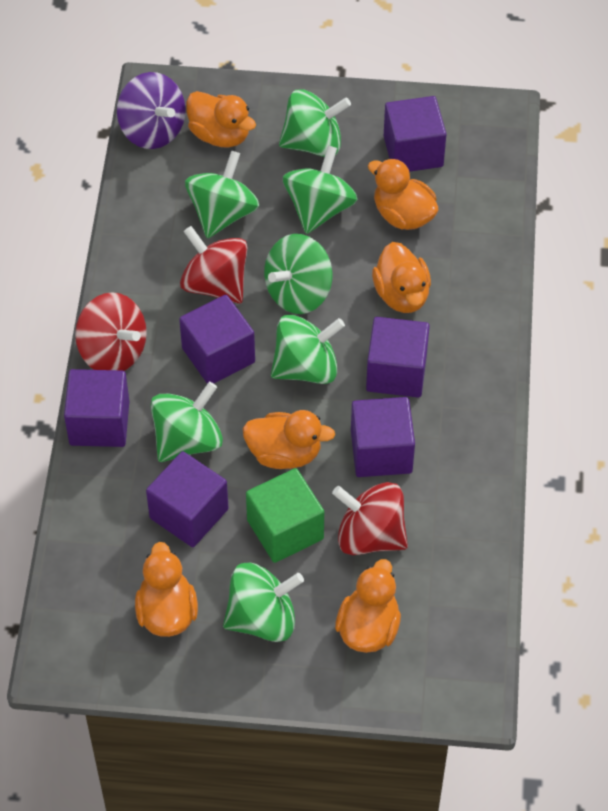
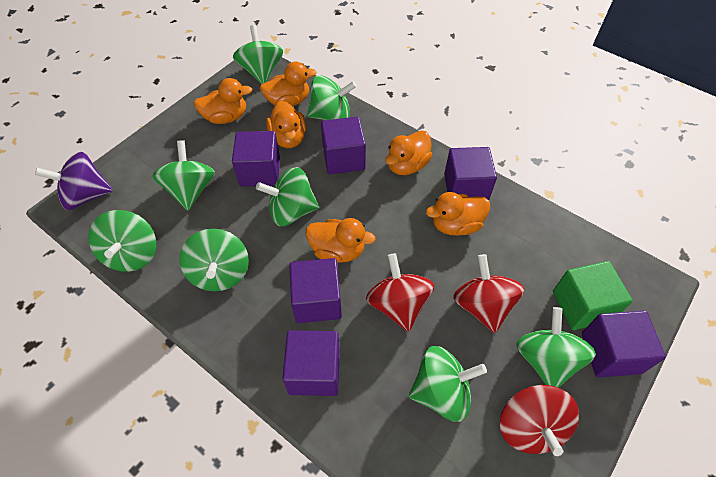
green spinning top: 7 -> 8

